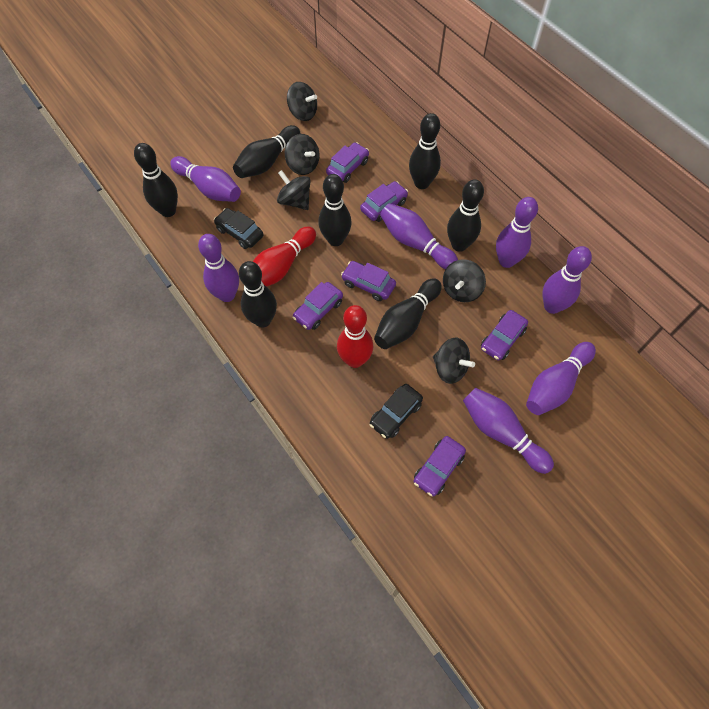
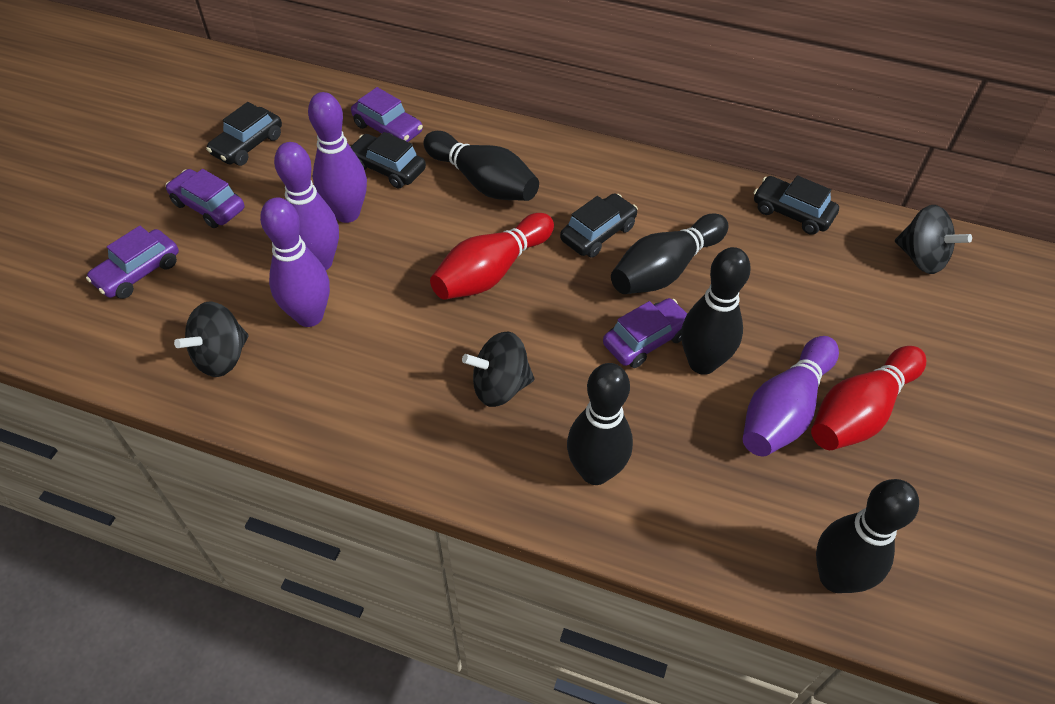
black bowling pin: 7 -> 5
black car: 2 -> 4
black spinning top: 5 -> 3
purple bowling pin: 7 -> 4
purple car: 6 -> 4

